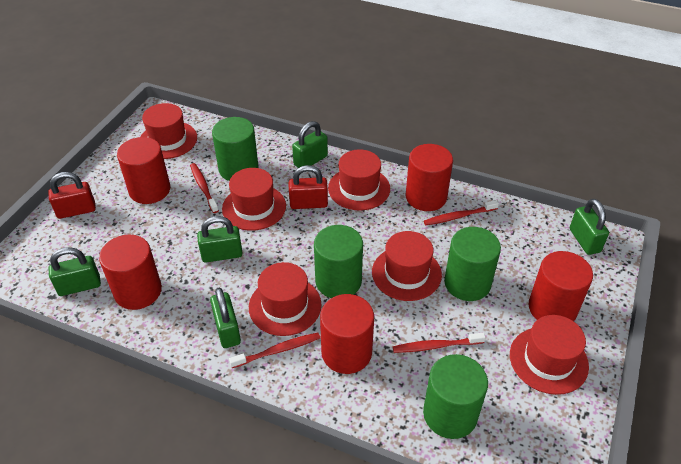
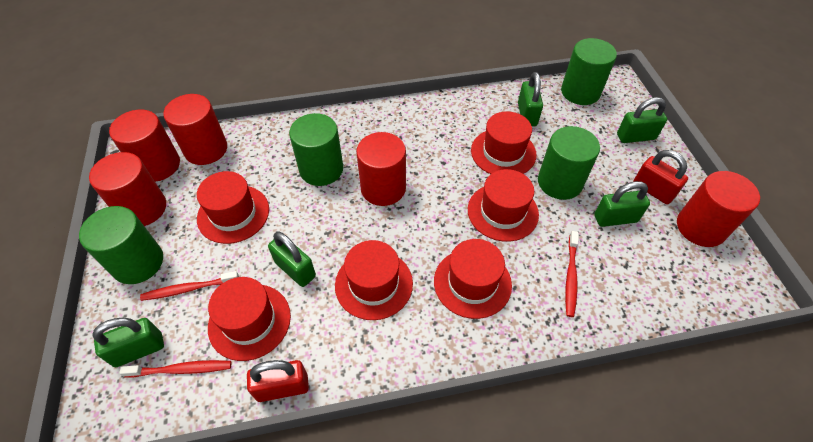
red toothbrush: 4 -> 3

